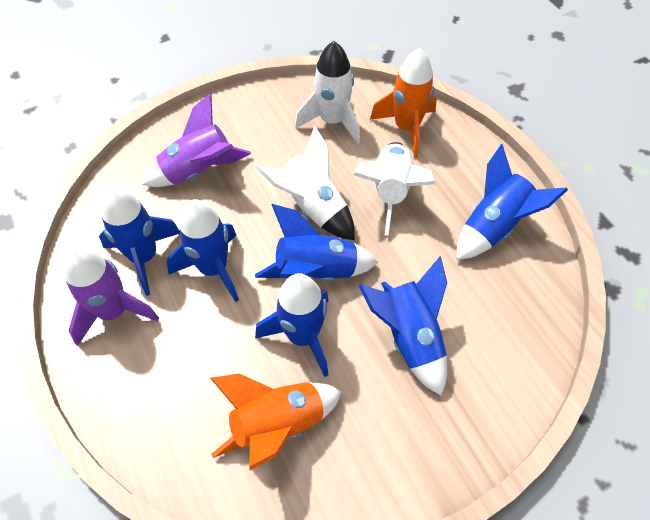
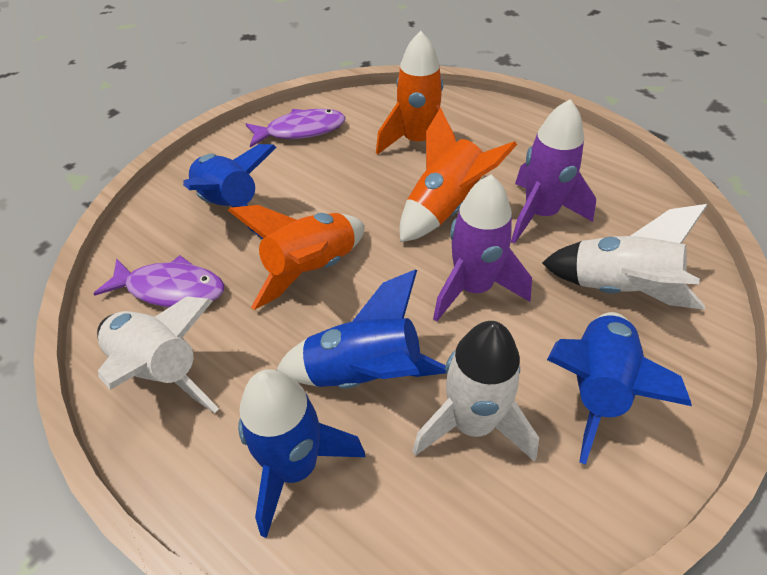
blue rocket: 6 -> 4
orange rocket: 2 -> 3
purple fish: 0 -> 2

